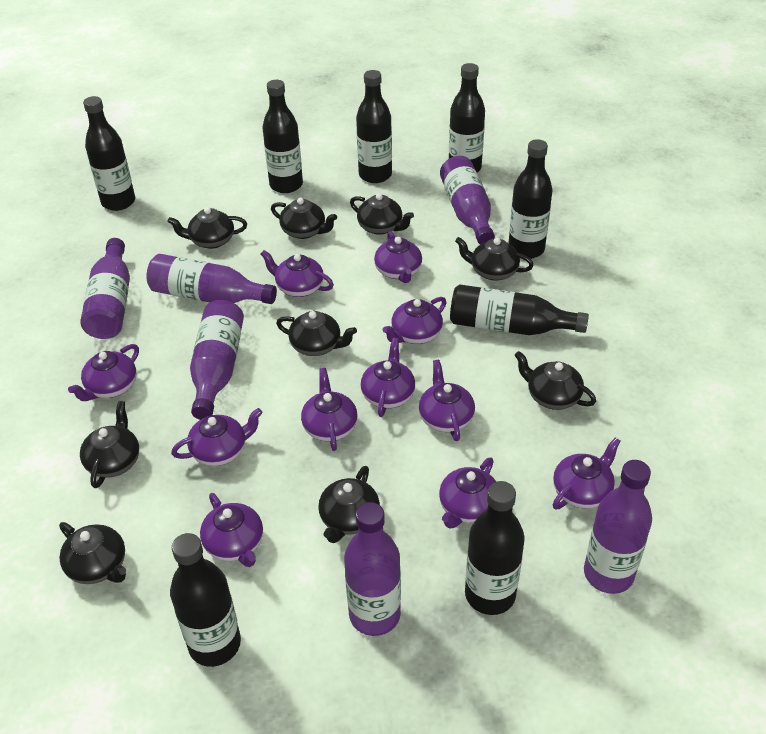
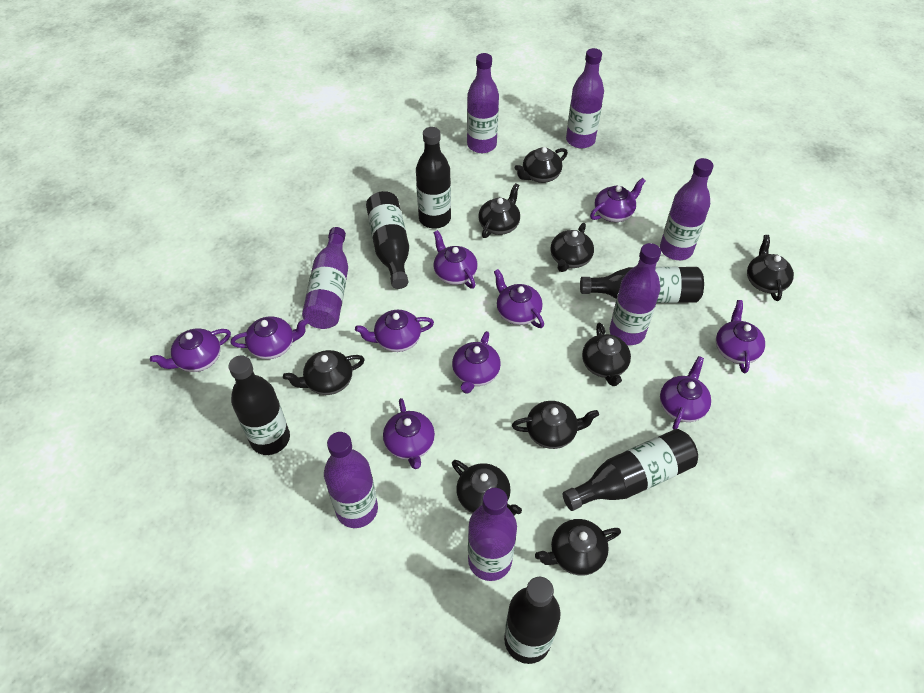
black bottle: 8 -> 6
purple bottle: 6 -> 7
purple teapot: 11 -> 10

